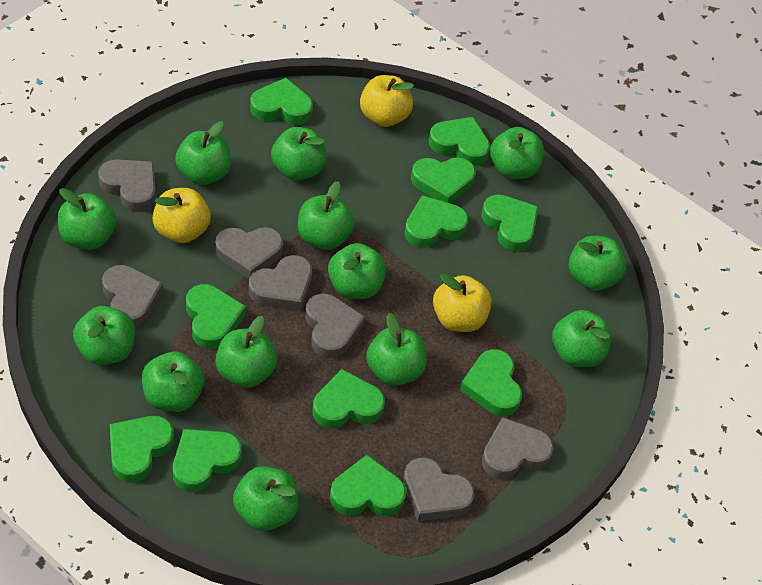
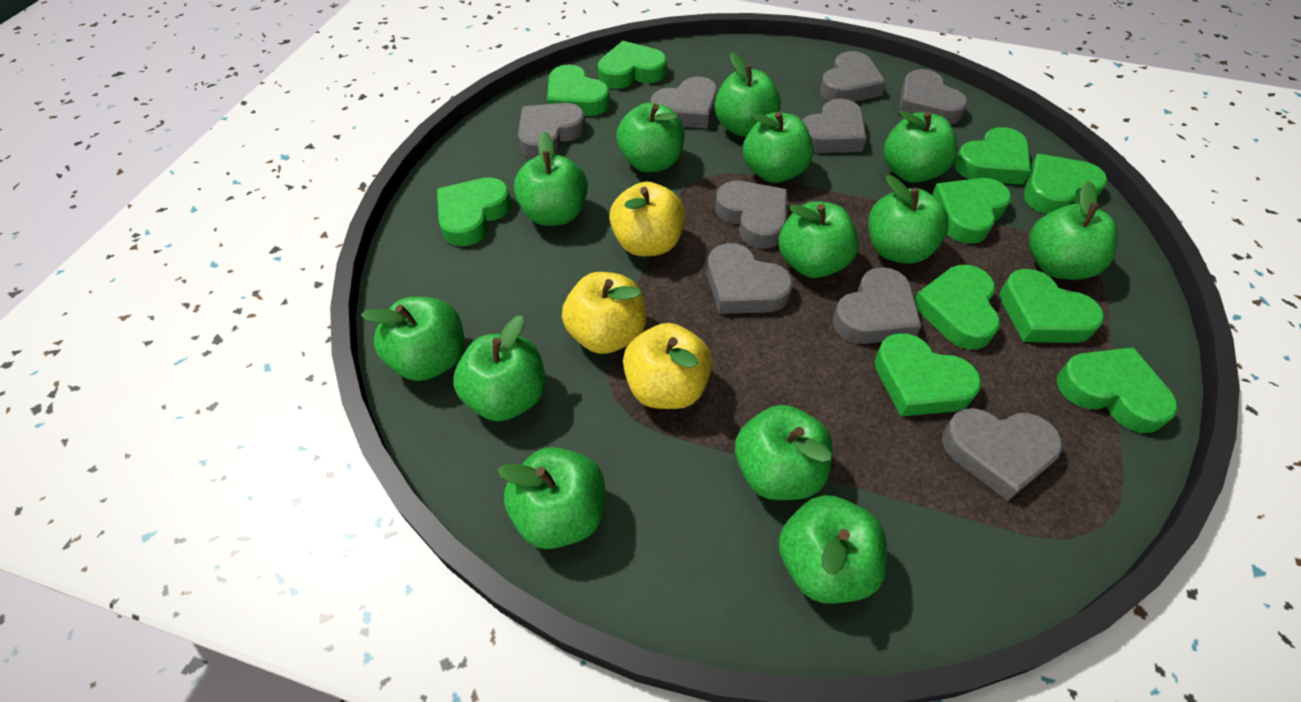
green heart: 11 -> 10
grey heart: 7 -> 9

